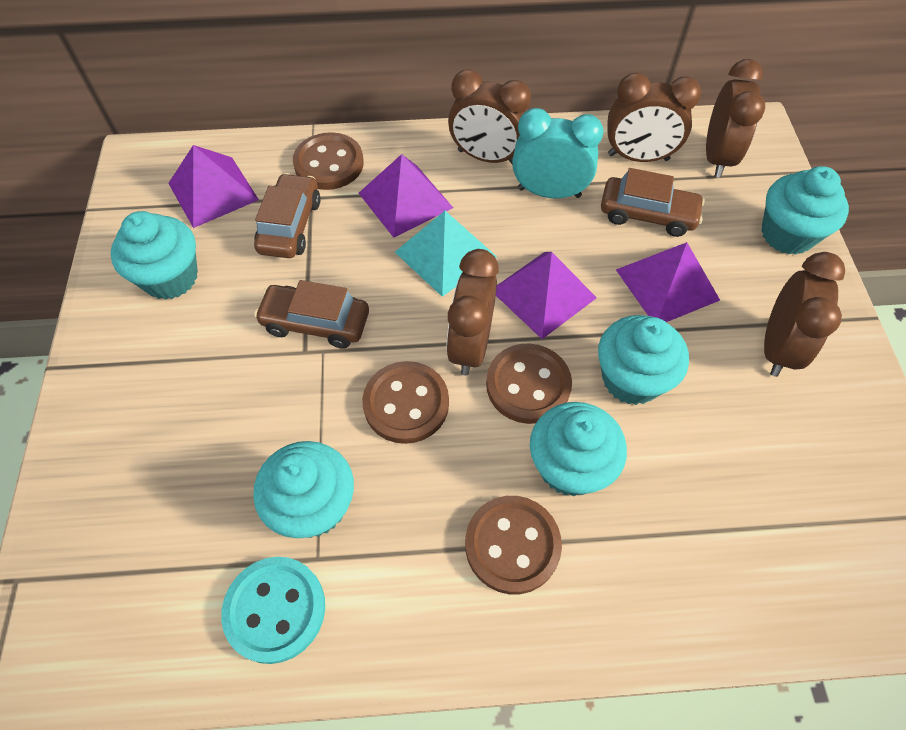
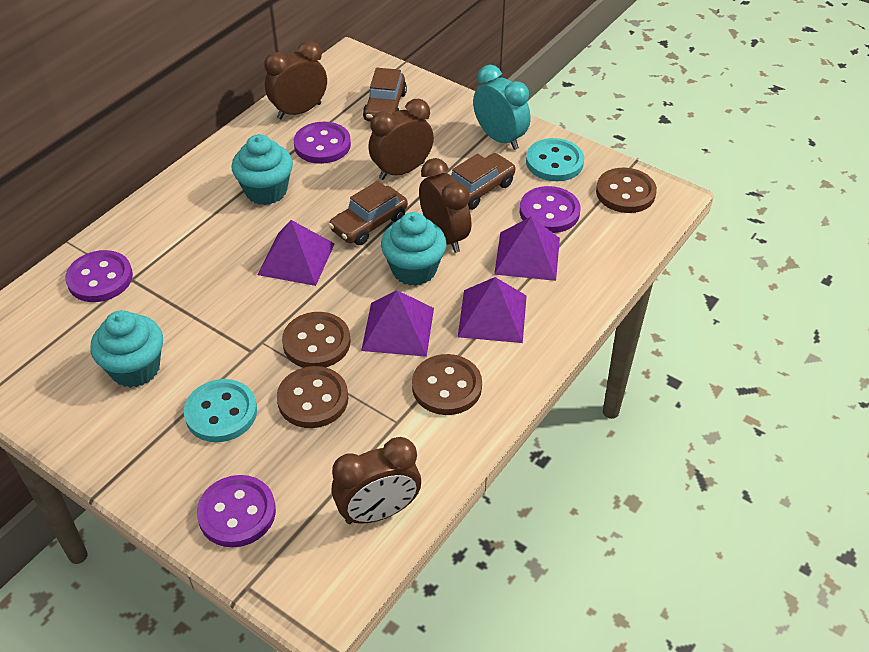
brown clock: 5 -> 4
purple button: 0 -> 4
turquoise button: 1 -> 2
turquoise cupcake: 5 -> 3
turquoise pyramid: 1 -> 0

